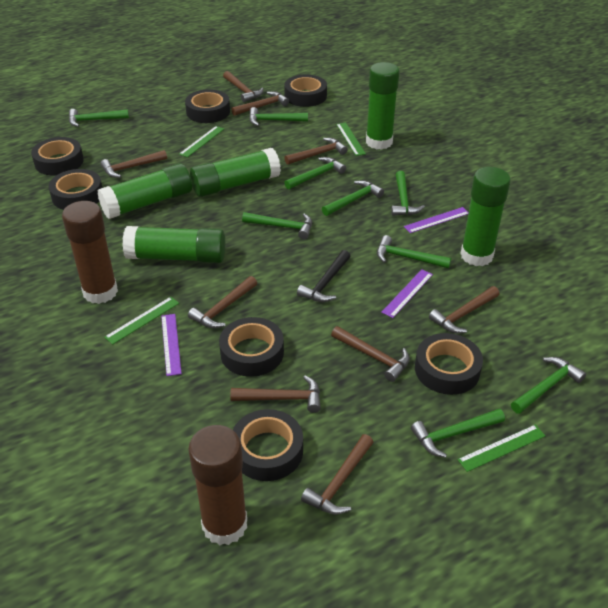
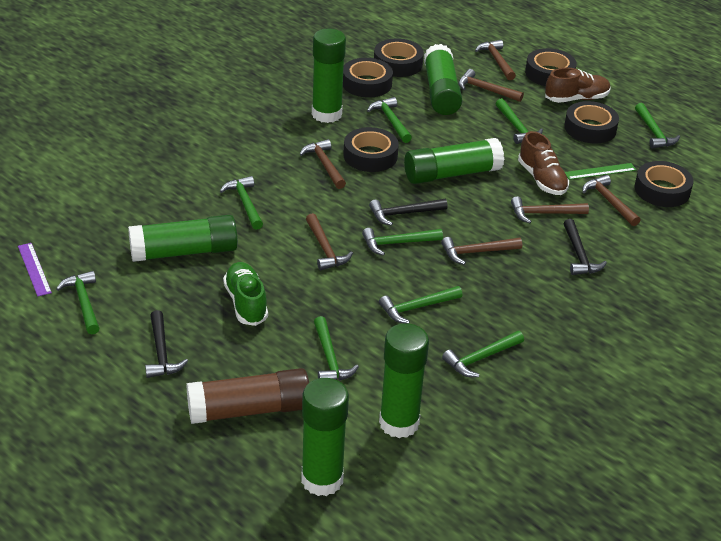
black hammer: 1 -> 3
black tape: 7 -> 6
brown glue stick: 2 -> 1
brown hammer: 9 -> 7
brown shoe: 0 -> 2
green glue stick: 5 -> 6
green ruler: 4 -> 1
green shoe: 0 -> 1
purple ruler: 3 -> 1

